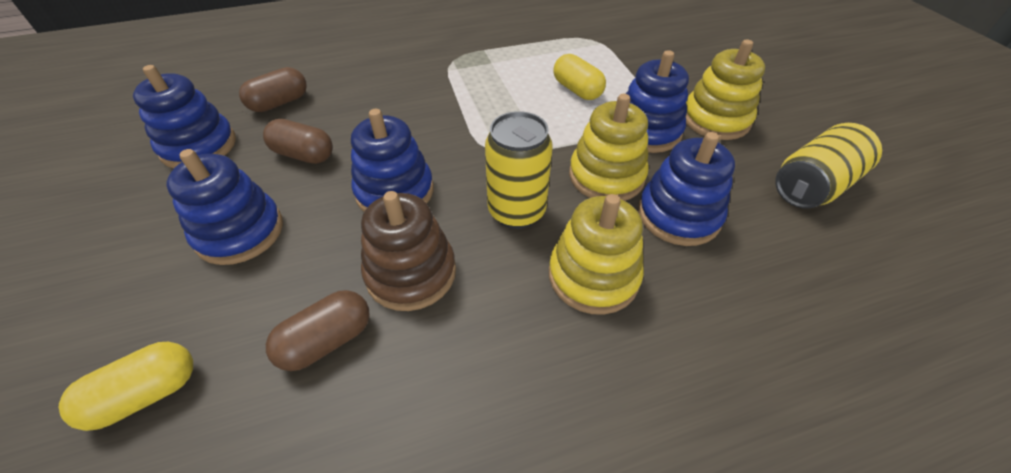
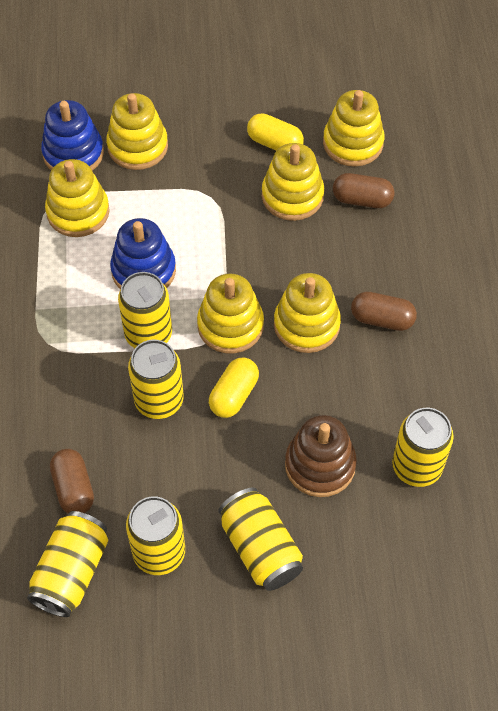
blue stacking toy: 5 -> 2
yellow can: 2 -> 6
yellow stacking toy: 3 -> 6

